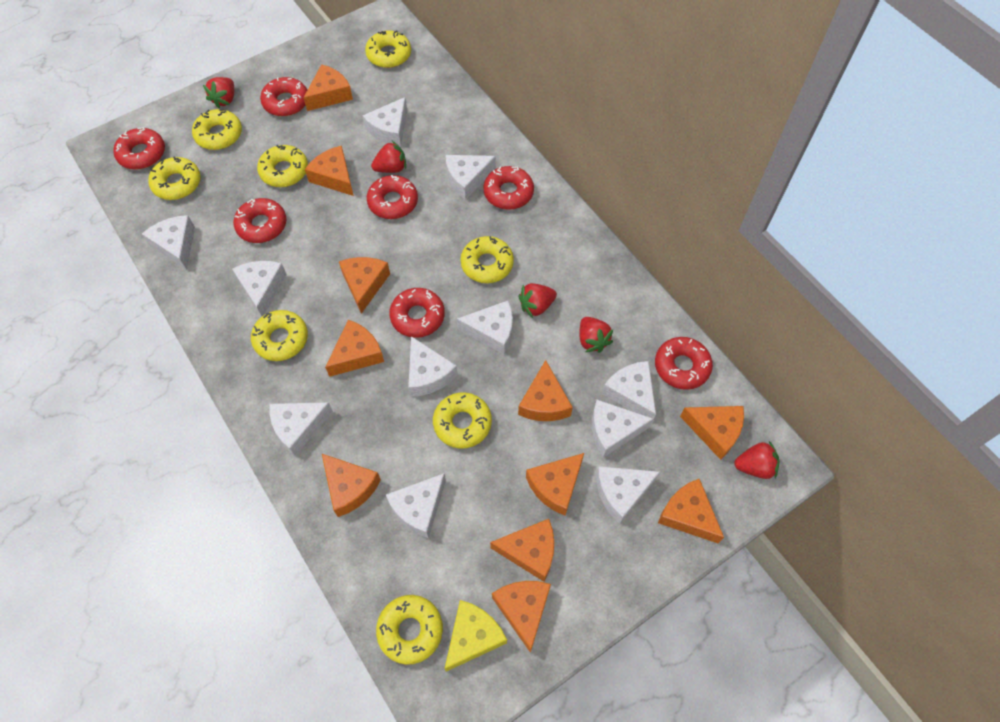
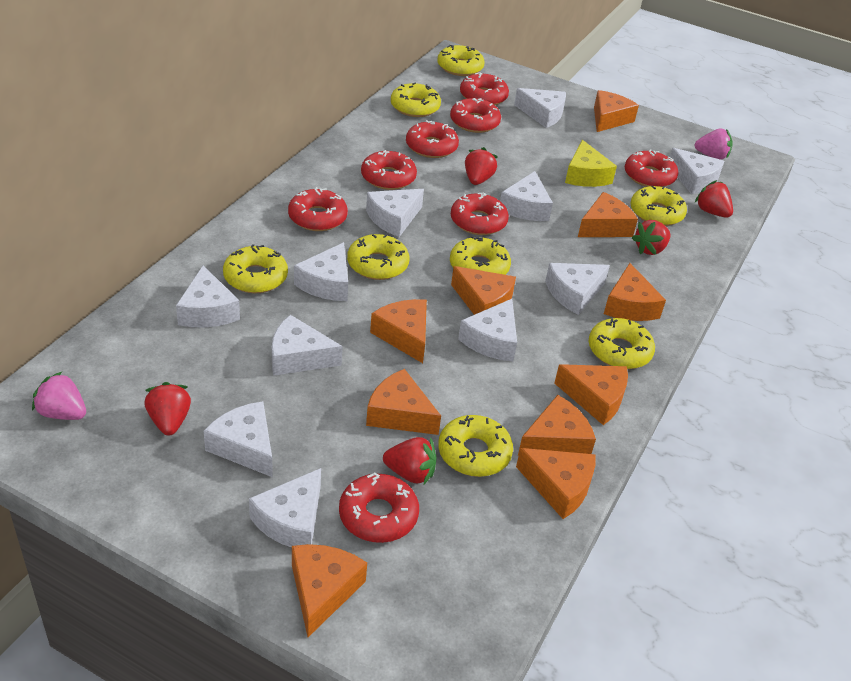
orange cheese: 11 -> 10
pink strawberry: 0 -> 2
red donut: 7 -> 8

